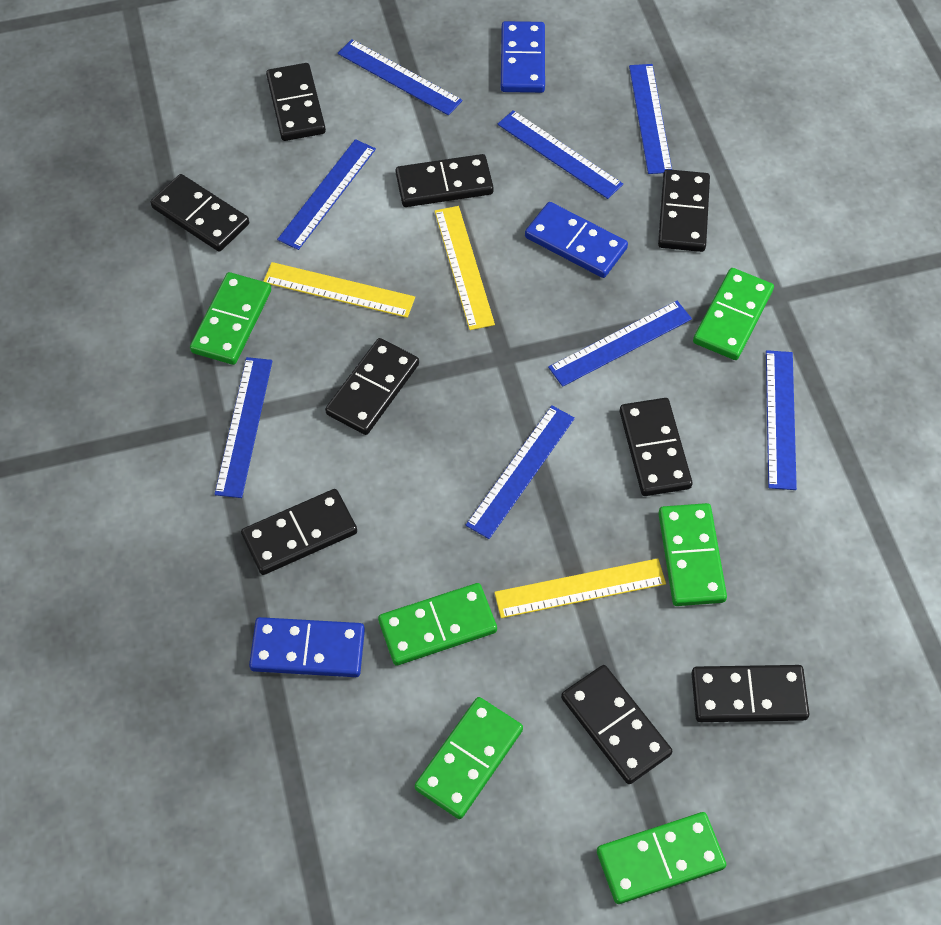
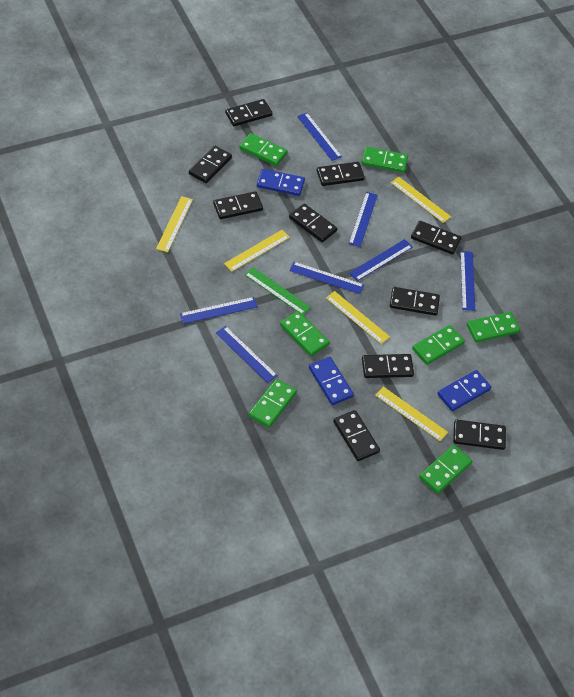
black domino: 9 -> 10
blue ruler: 8 -> 7
green domino: 6 -> 7
green ruler: 0 -> 1
yellow ruler: 3 -> 5

